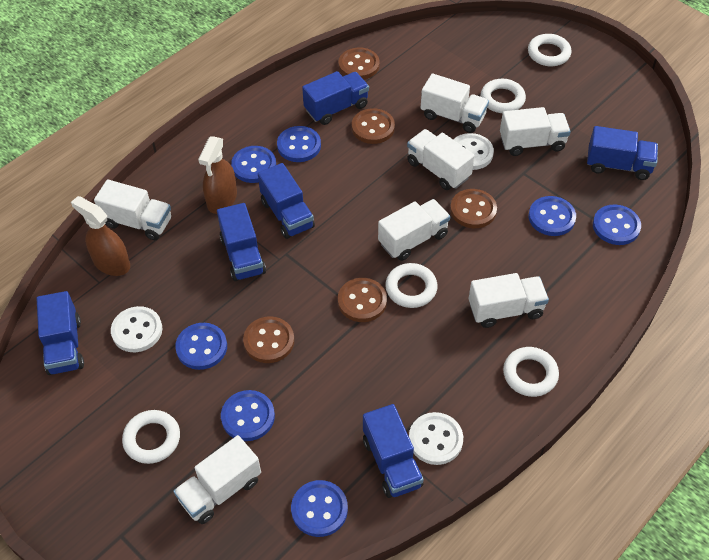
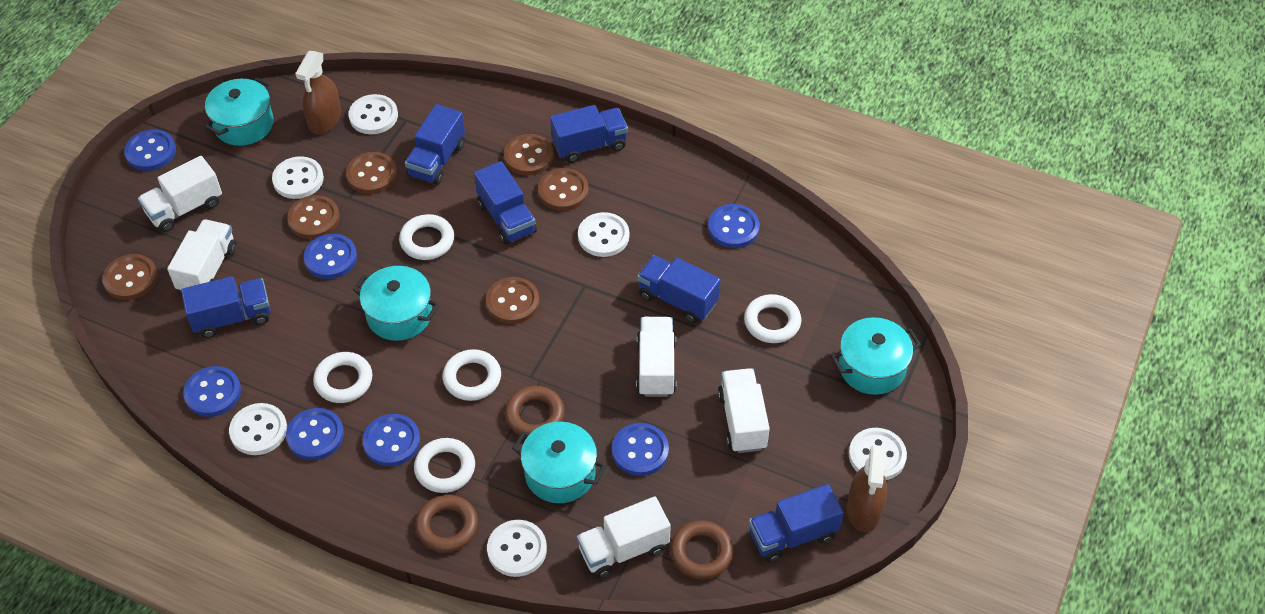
brown button: 5 -> 6
brown ring: 0 -> 3
turquoise pot: 0 -> 4
white button: 3 -> 6
white truck: 7 -> 5

